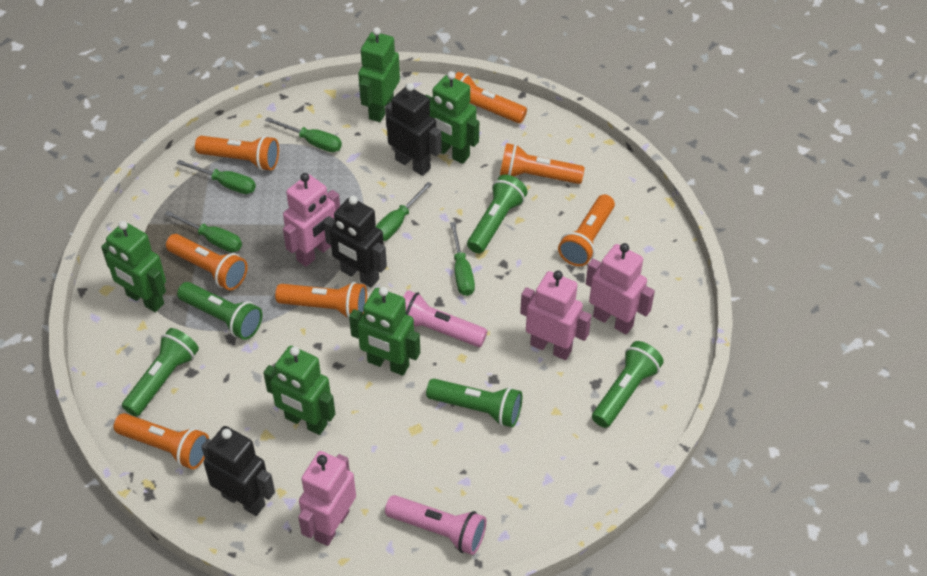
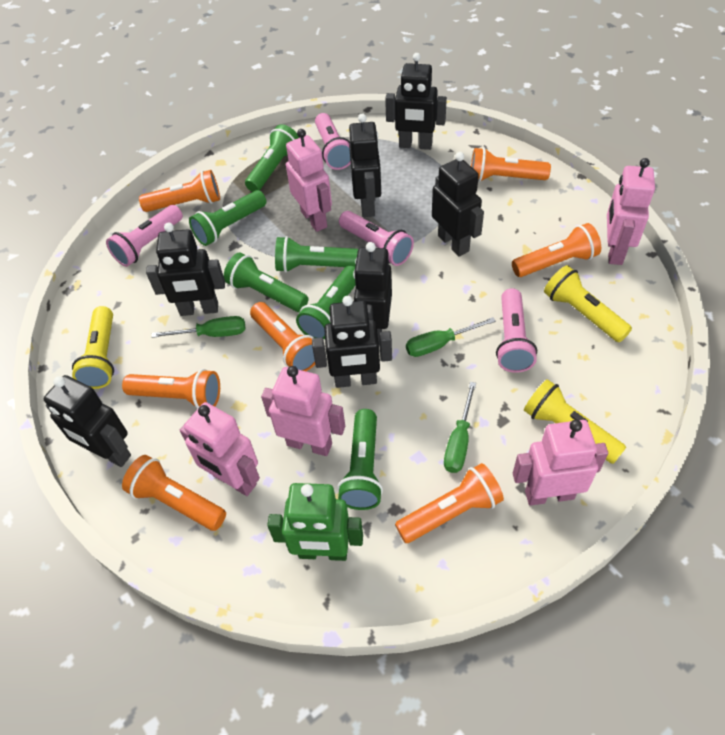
black robot: 3 -> 7
green flashlight: 5 -> 6
green robot: 5 -> 1
green screwdriver: 5 -> 3
pink flashlight: 2 -> 4
pink robot: 4 -> 5
yellow flashlight: 0 -> 3

